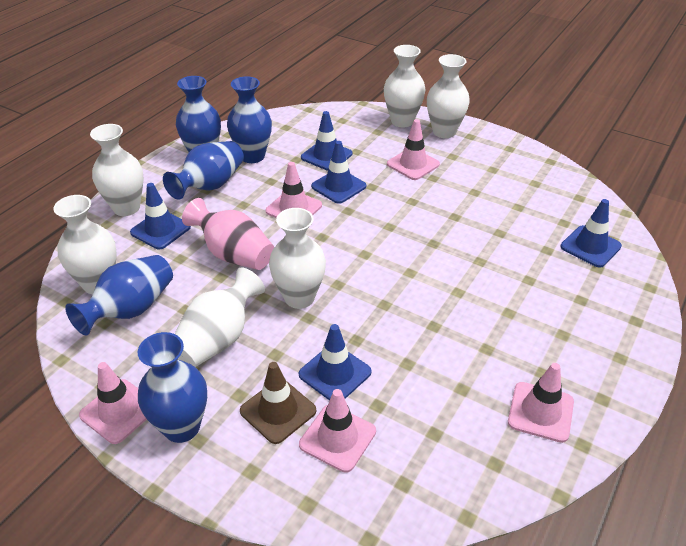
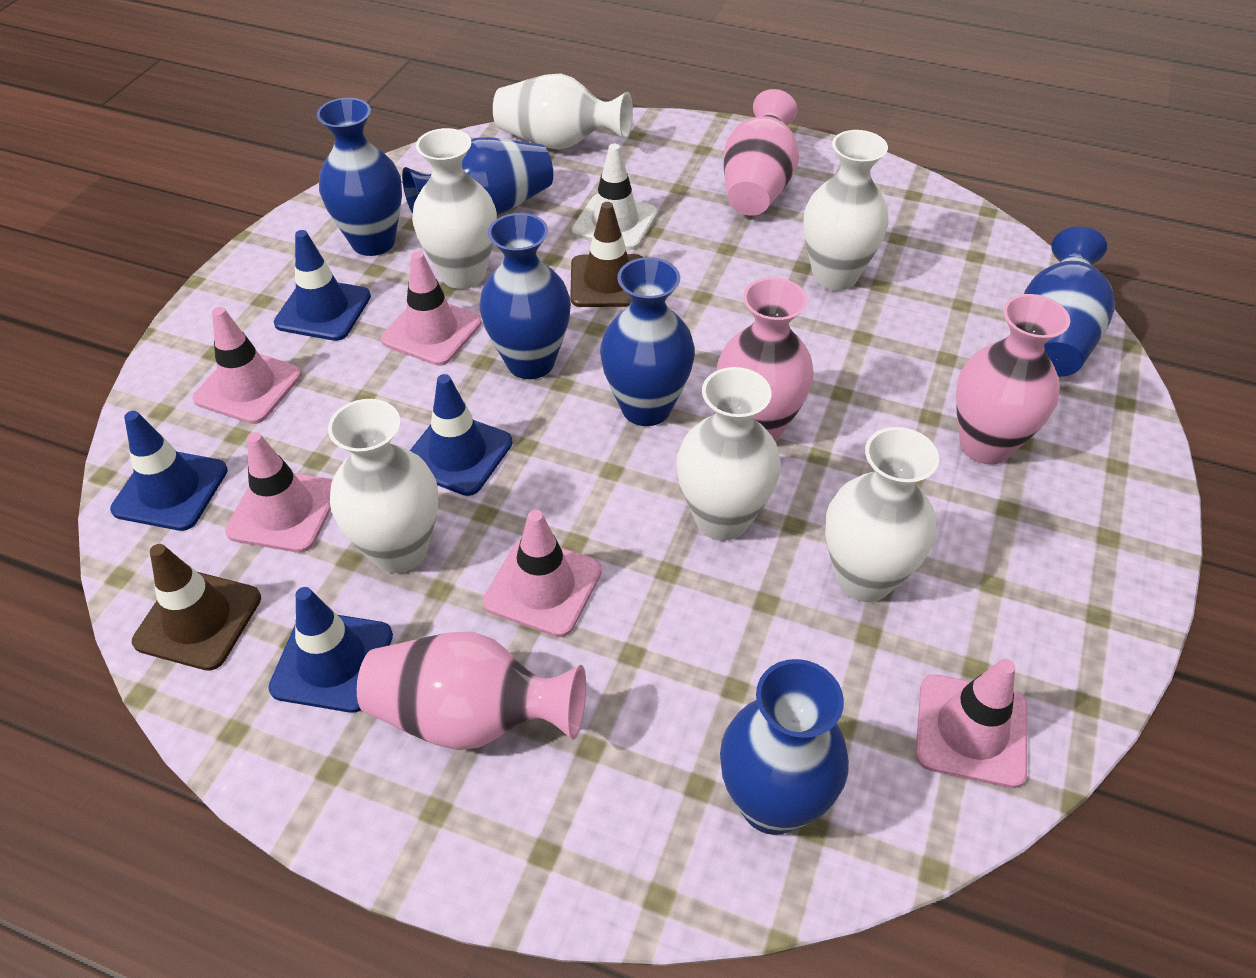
blue traffic cone: 5 -> 4
blue vase: 5 -> 6
brown traffic cone: 1 -> 2
pink vase: 1 -> 4
white traffic cone: 0 -> 1

